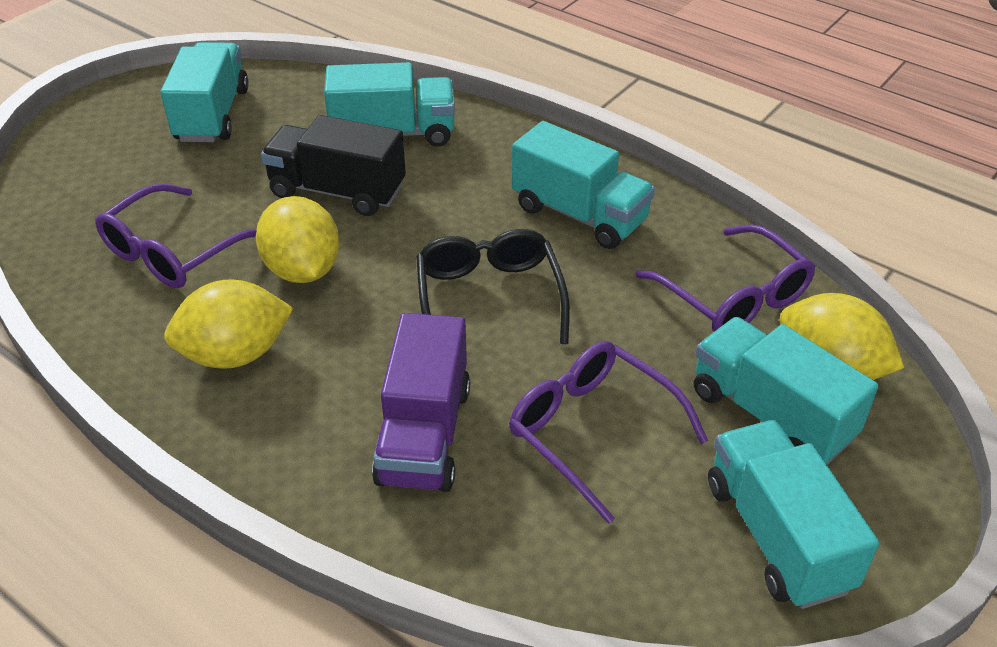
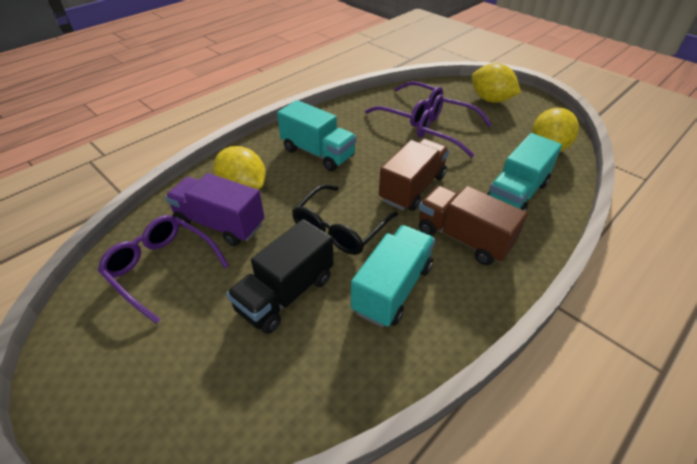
brown truck: 0 -> 2
turquoise truck: 5 -> 3

